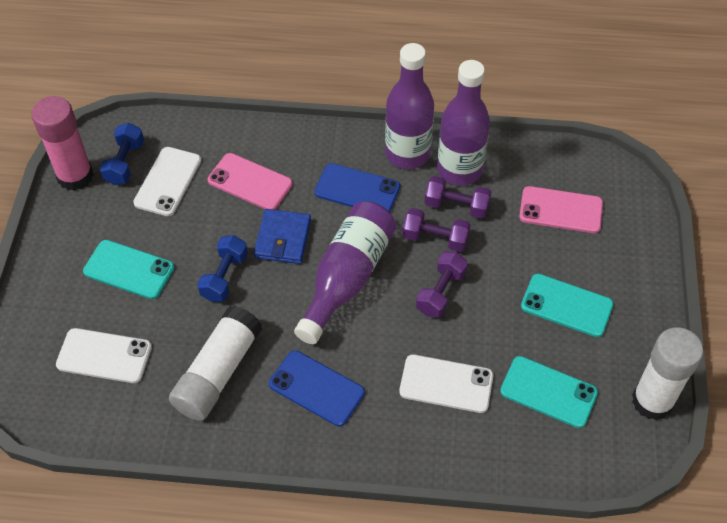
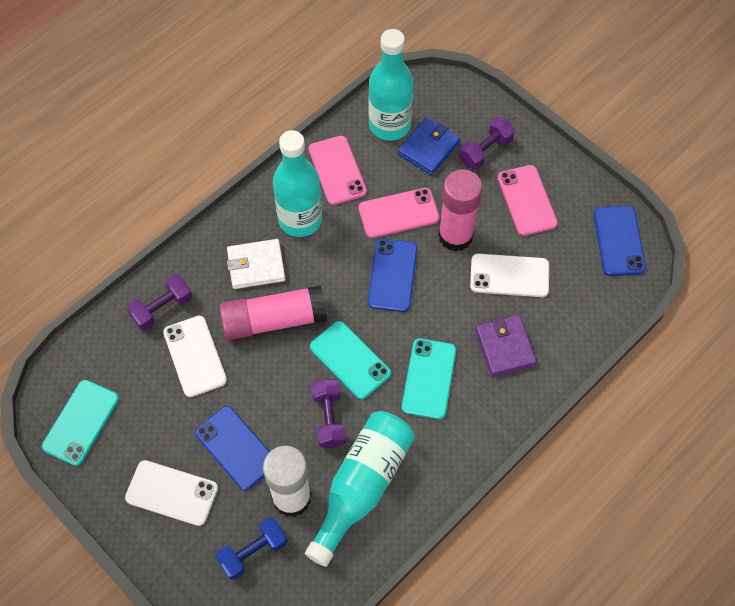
blue dumbbell: 2 -> 1
blue phone: 2 -> 3
pink glue stick: 1 -> 2
pink phone: 2 -> 3
purple bottle: 3 -> 0
purple wallet: 0 -> 1
turquoise bottle: 0 -> 3
white glue stick: 2 -> 1
white wallet: 0 -> 1

